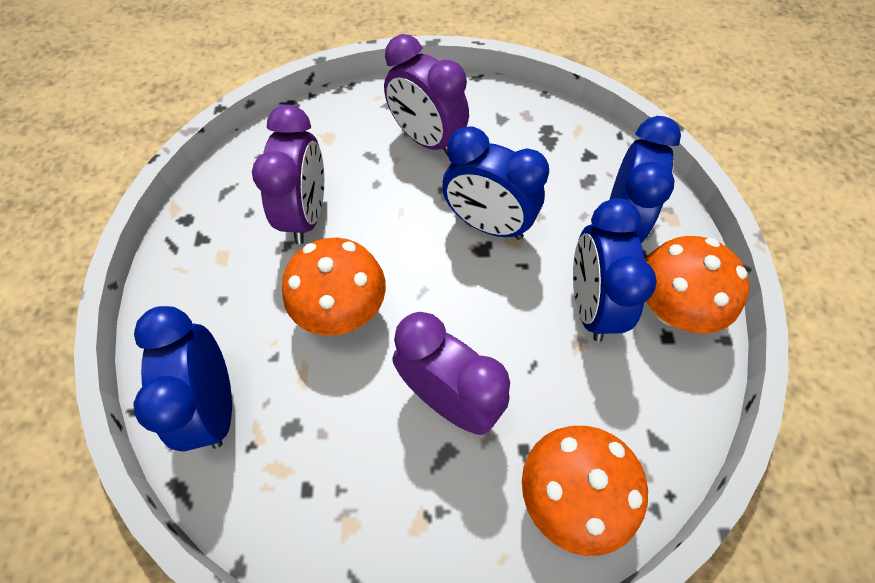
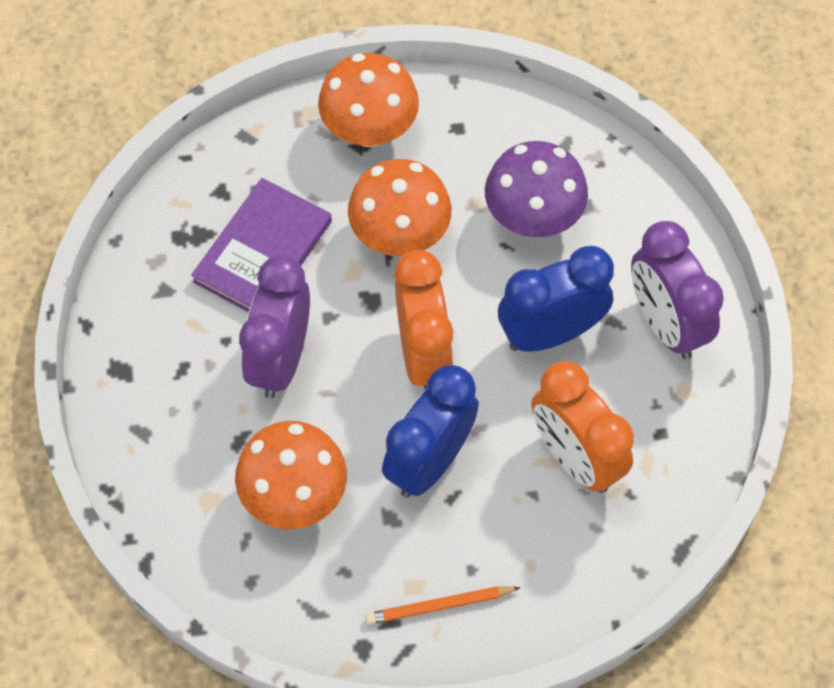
blue clock: 4 -> 2
orange clock: 0 -> 2
orange pencil: 0 -> 1
purple book: 0 -> 1
purple clock: 3 -> 2
purple mushroom: 0 -> 1

